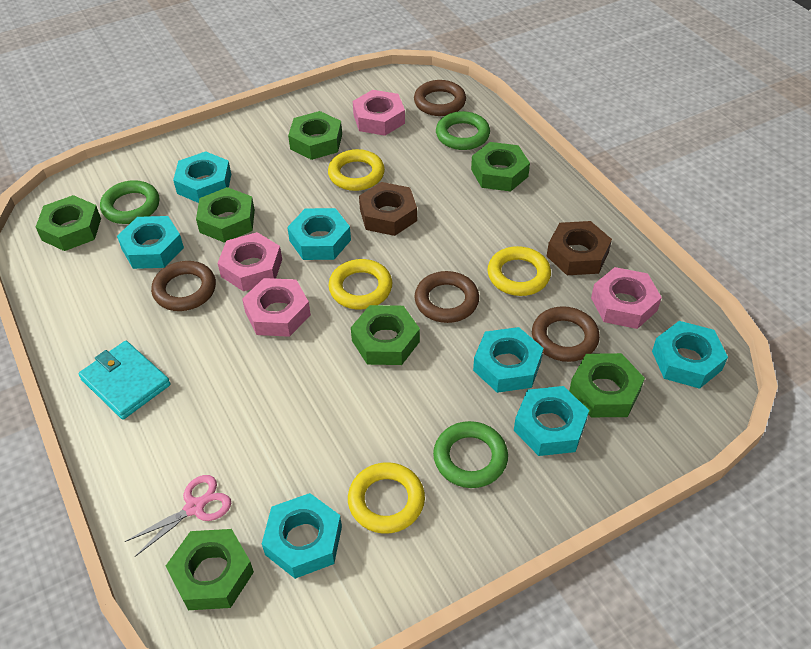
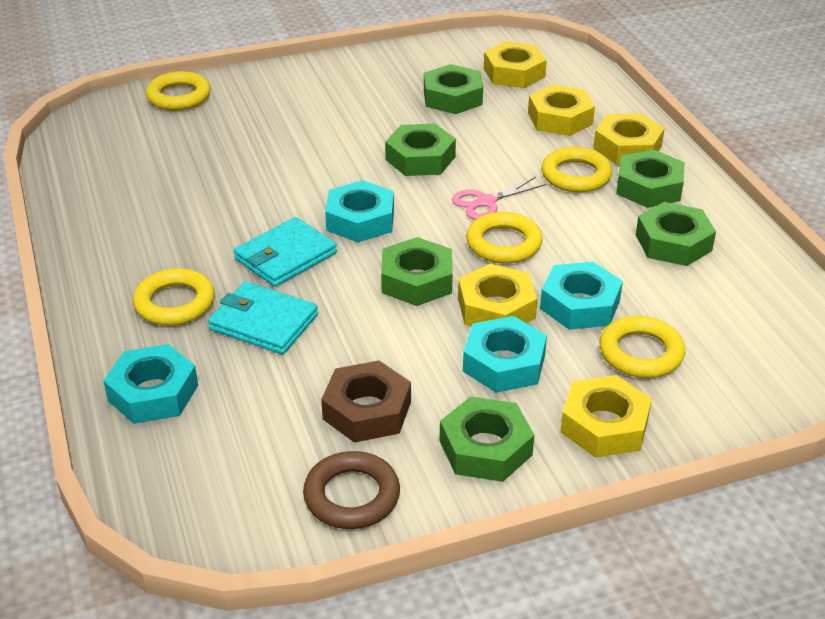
brown nut: 2 -> 1
brown ring: 4 -> 1
green nut: 7 -> 6
green ring: 3 -> 0
pink nut: 4 -> 0
turquoise nut: 7 -> 4
turquoise wallet: 1 -> 2
yellow nut: 0 -> 5
yellow ring: 4 -> 5

